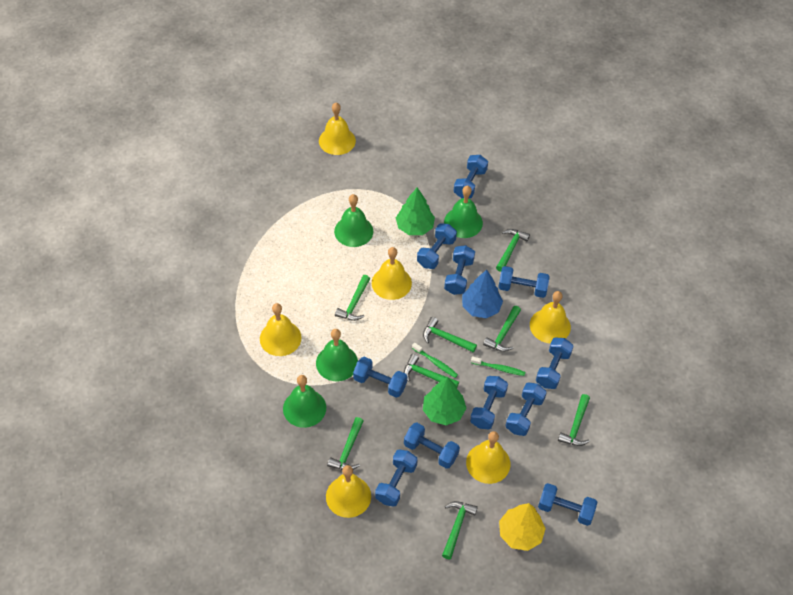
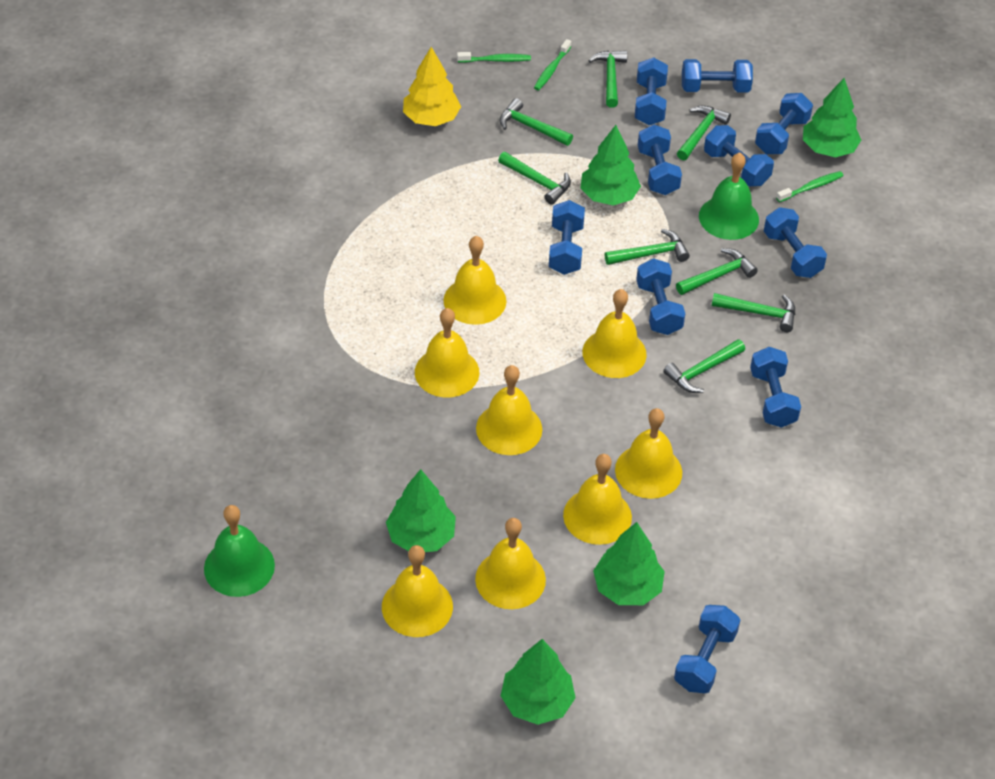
blue dumbbell: 11 -> 10
blue tree: 1 -> 0
green bell: 4 -> 2
green toothbrush: 2 -> 3
green tree: 2 -> 5
yellow bell: 6 -> 8

